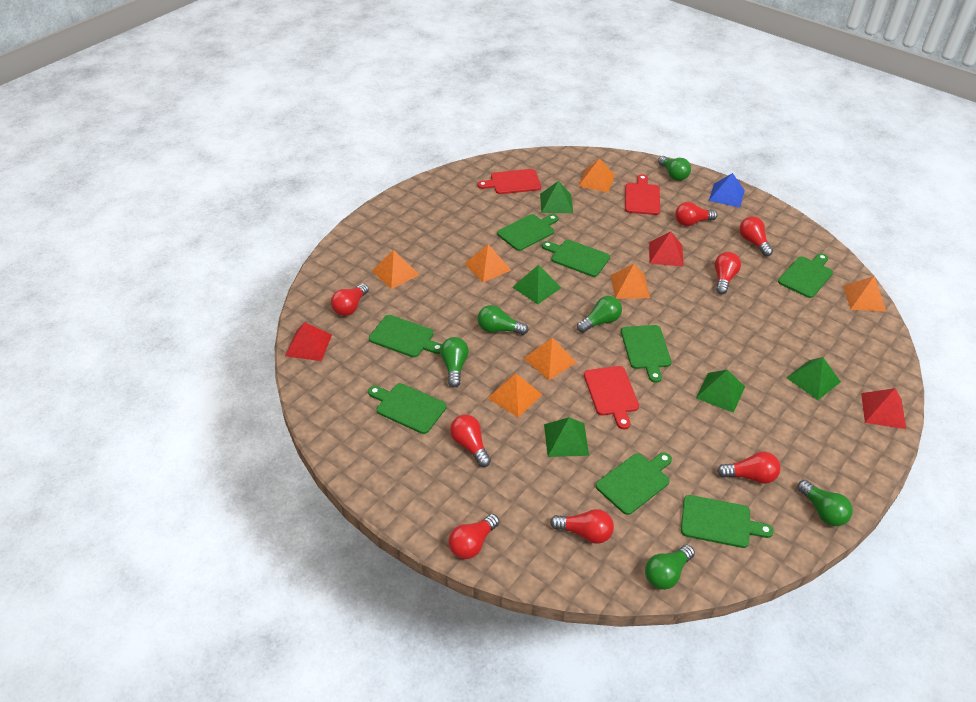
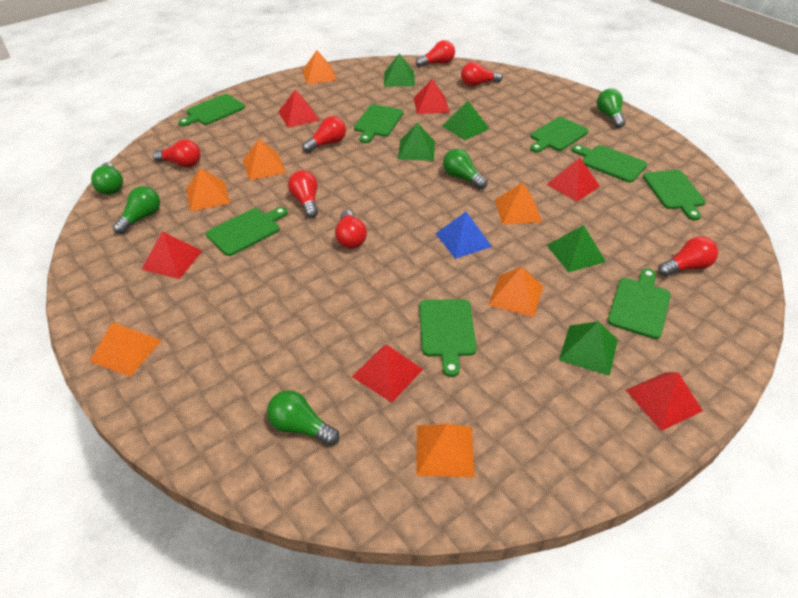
green light bulb: 6 -> 5
red cutting board: 3 -> 0
red light bulb: 8 -> 7
red pyramid: 3 -> 6

